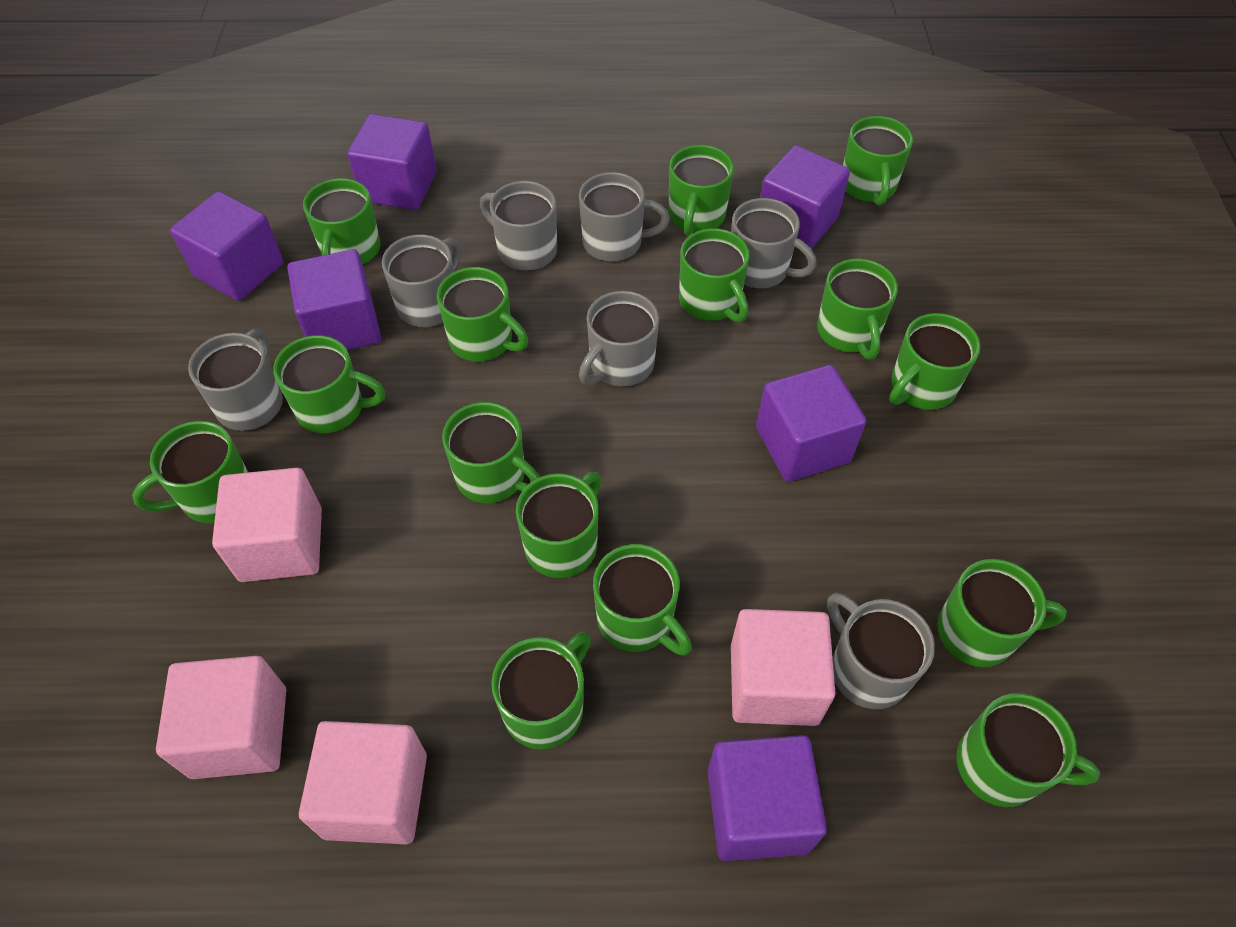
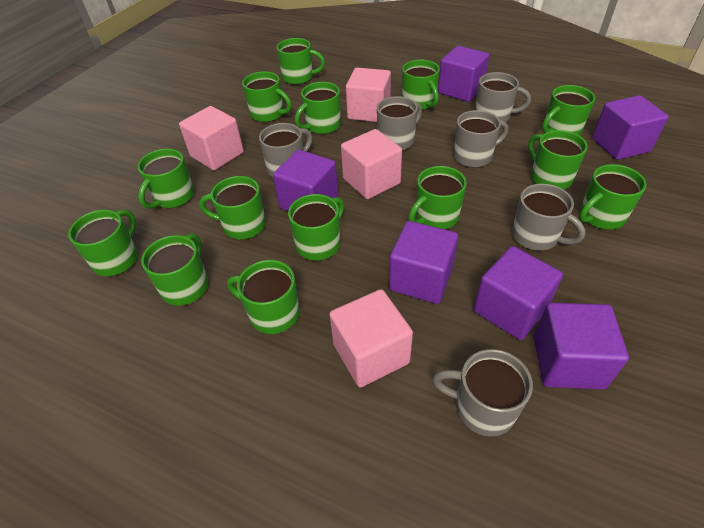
green mug: 15 -> 14
grey mug: 7 -> 6

